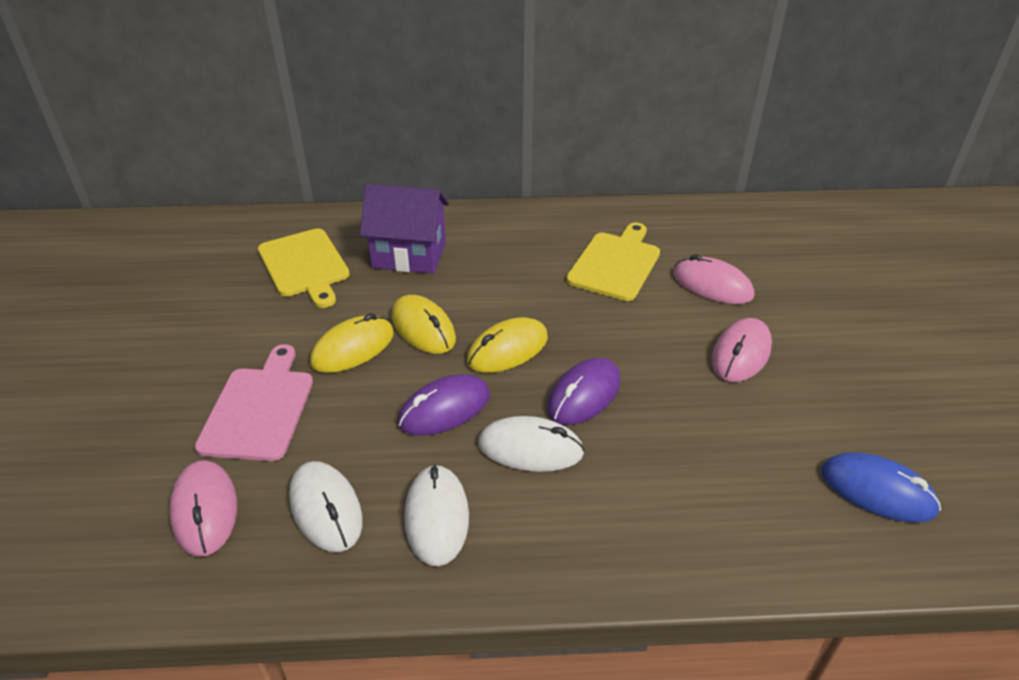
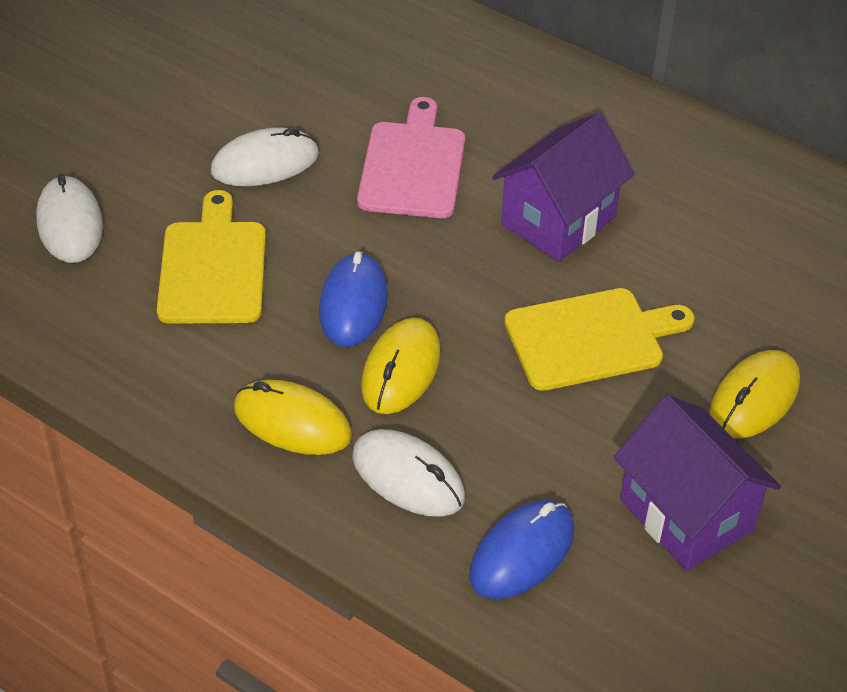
blue mouse: 1 -> 2
pink mouse: 3 -> 0
purple house: 1 -> 2
purple mouse: 2 -> 0

